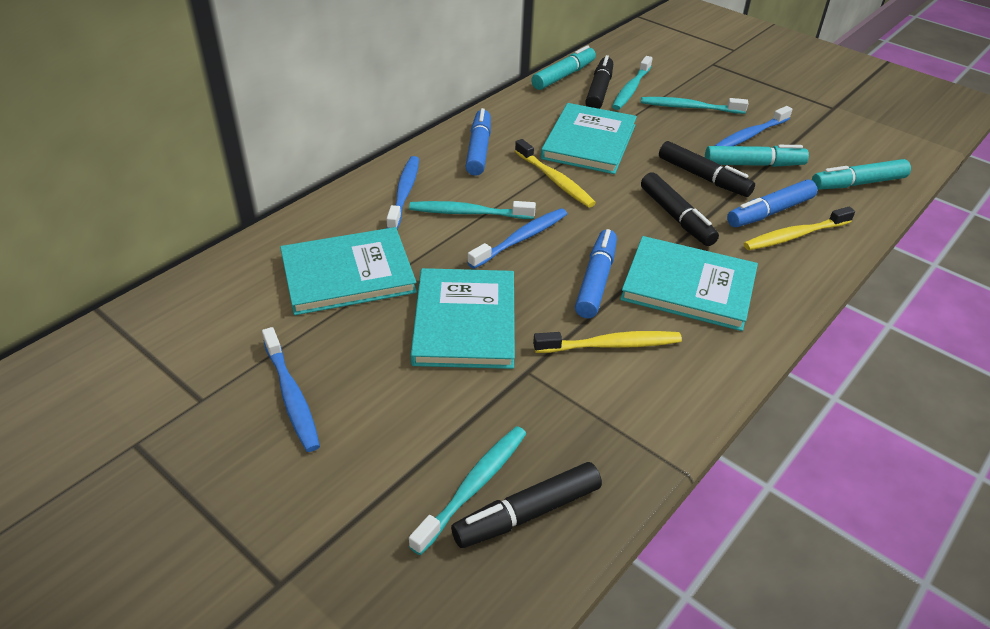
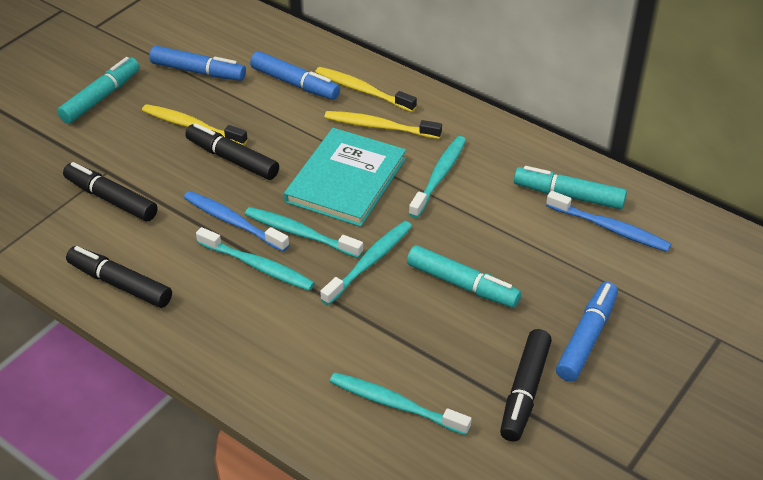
blue toothbrush: 4 -> 2
turquoise book: 4 -> 1
turquoise toothbrush: 4 -> 5

